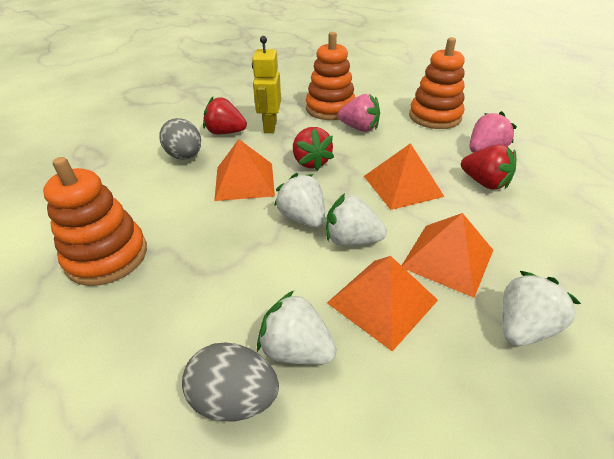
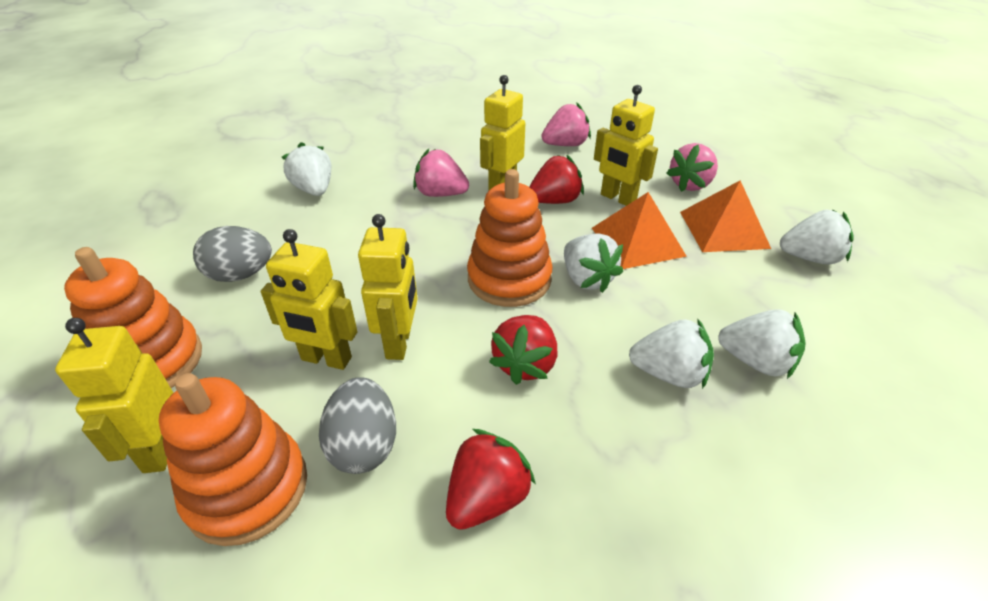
orange pyramid: 4 -> 2
pink strawberry: 2 -> 3
white strawberry: 4 -> 5
yellow robot: 1 -> 5

